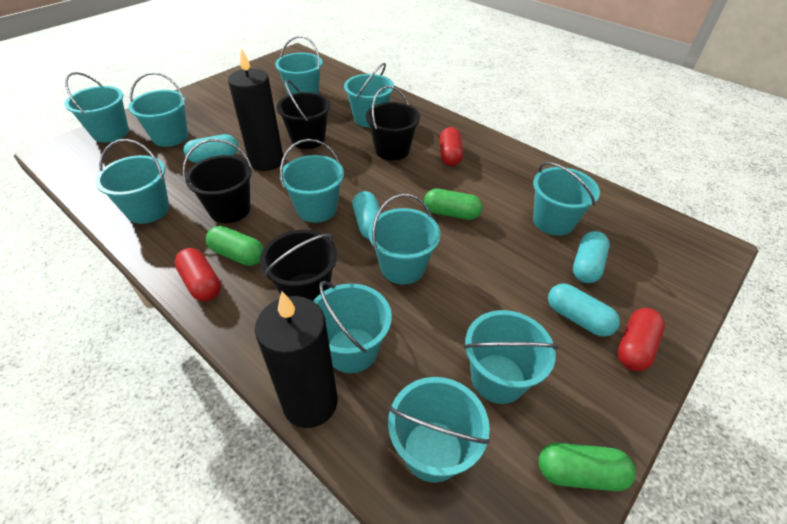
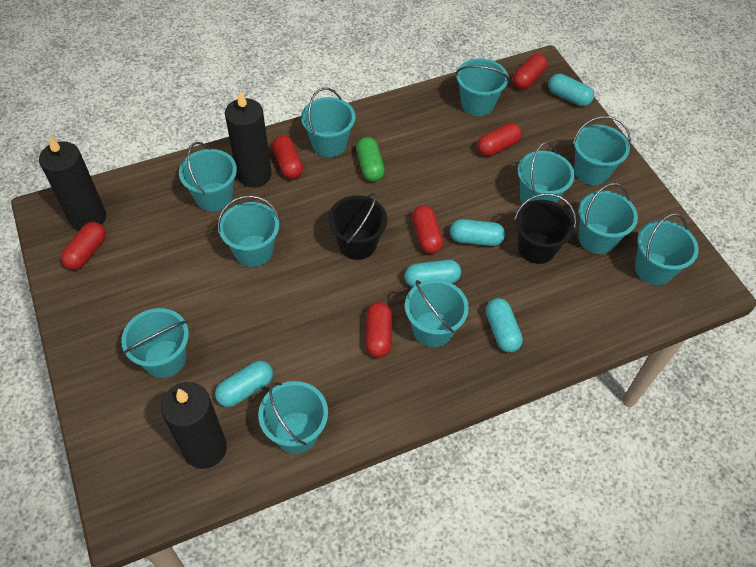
black bucket: 4 -> 2
black candle: 2 -> 3
green capsule: 3 -> 1
red capsule: 3 -> 6
turquoise capsule: 4 -> 5

